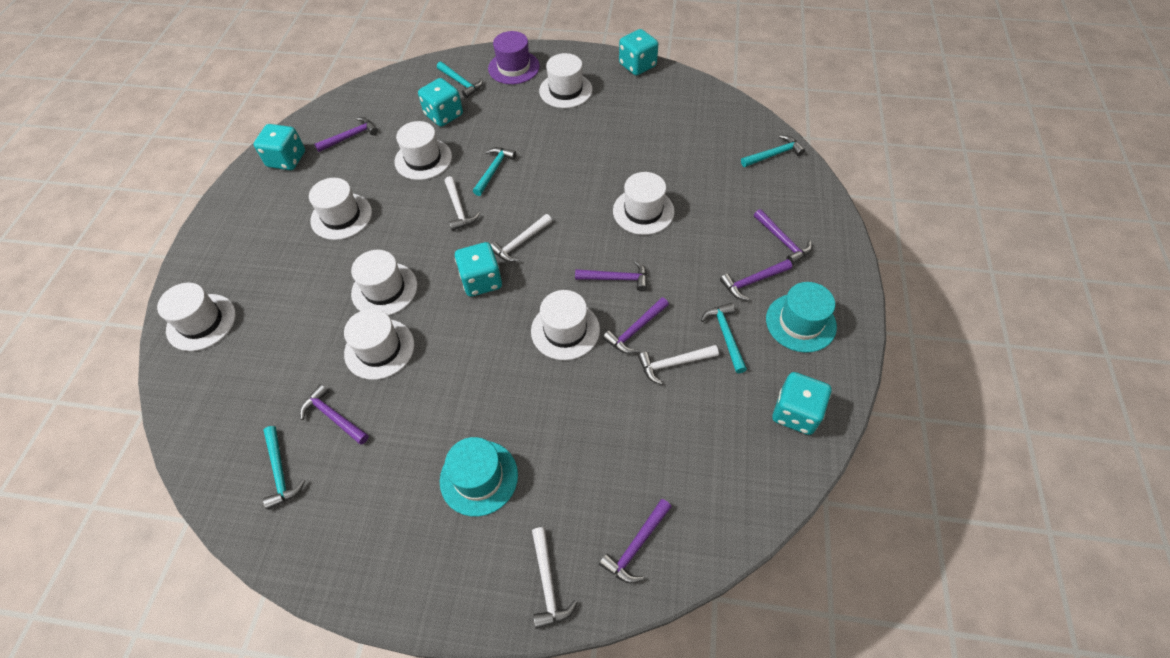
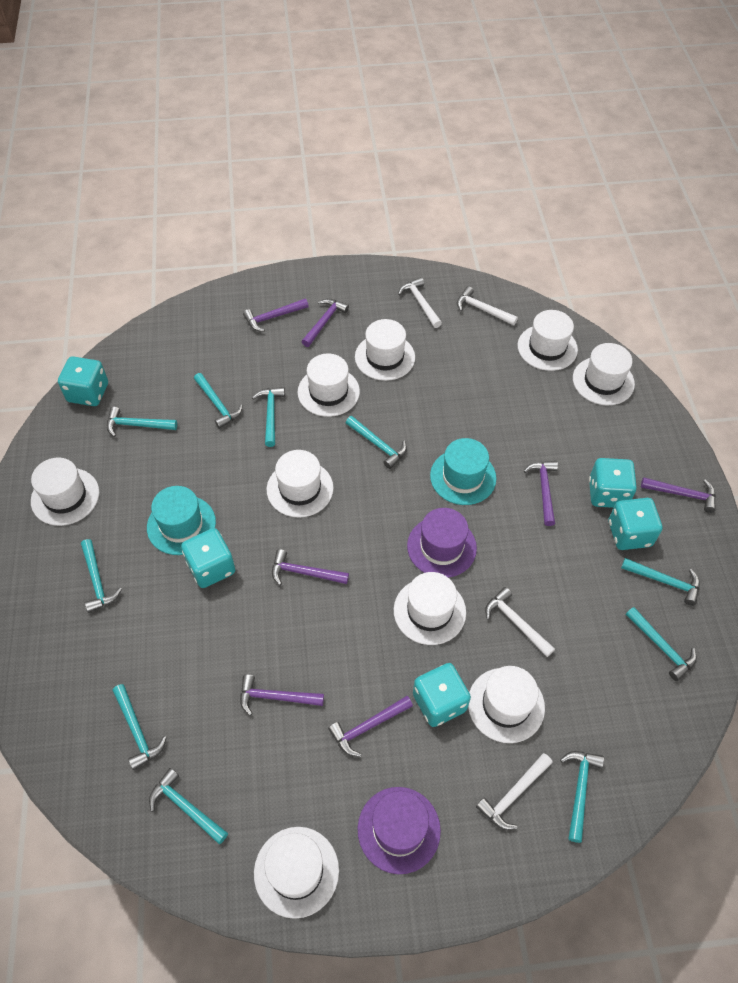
purple hat: 1 -> 2
turquoise hammer: 5 -> 10
white hat: 8 -> 9

